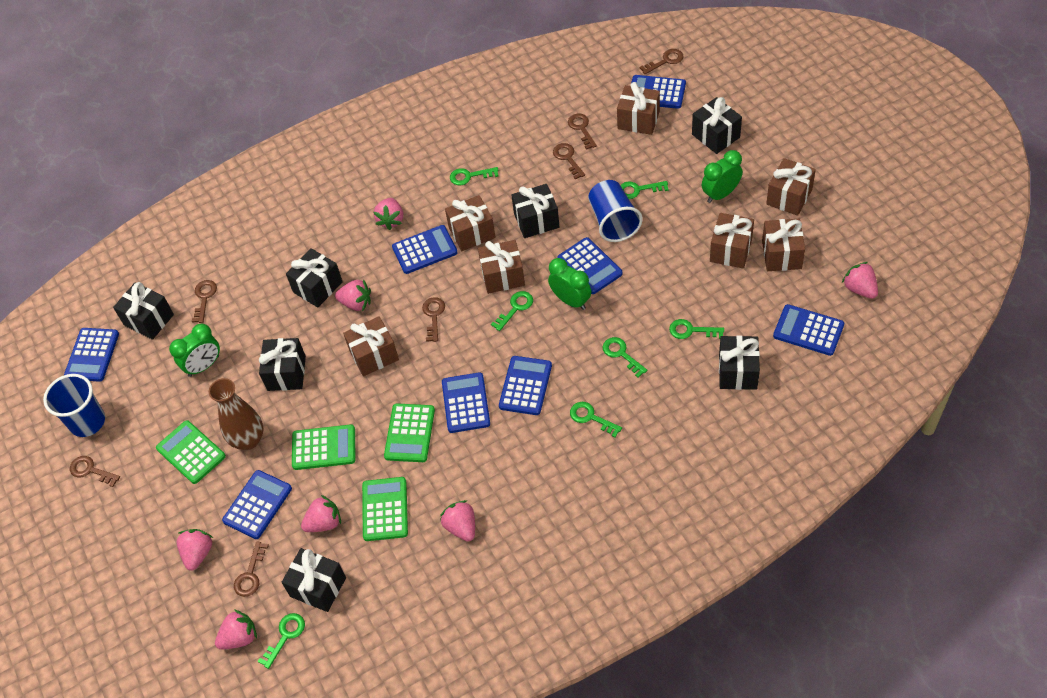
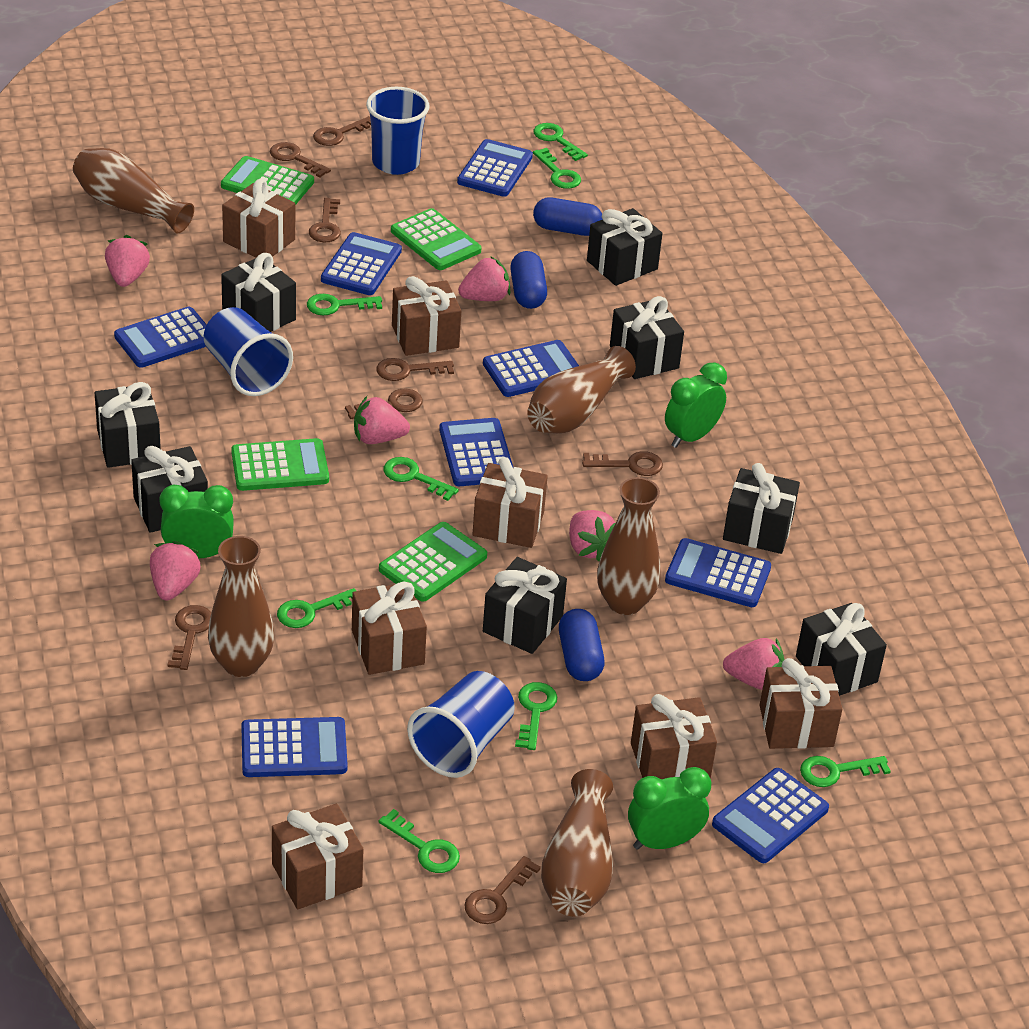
black gift: 7 -> 8
blue capsule: 0 -> 3
blue cup: 2 -> 3
brown key: 7 -> 8
brown vase: 1 -> 5
green key: 7 -> 8
pink strawberry: 7 -> 6

